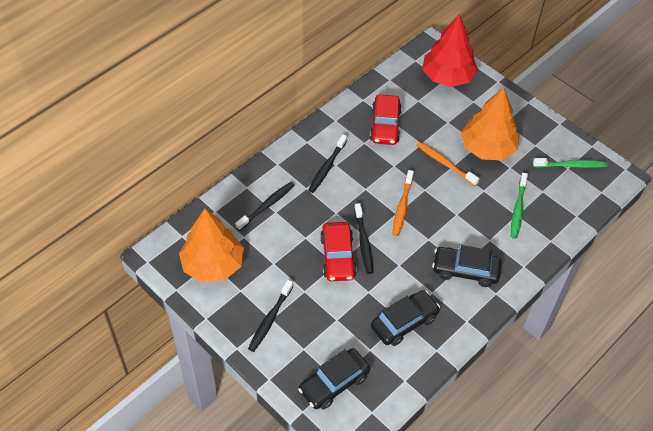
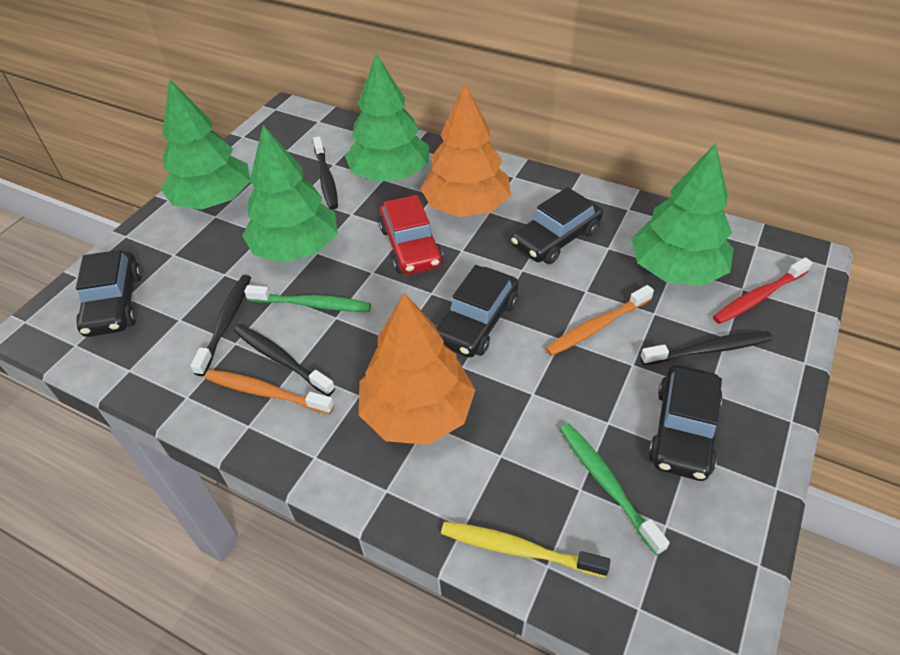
black car: 3 -> 4
green tree: 0 -> 4
red car: 2 -> 1
red toothbrush: 0 -> 1
red tree: 1 -> 0
yellow toothbrush: 0 -> 1

